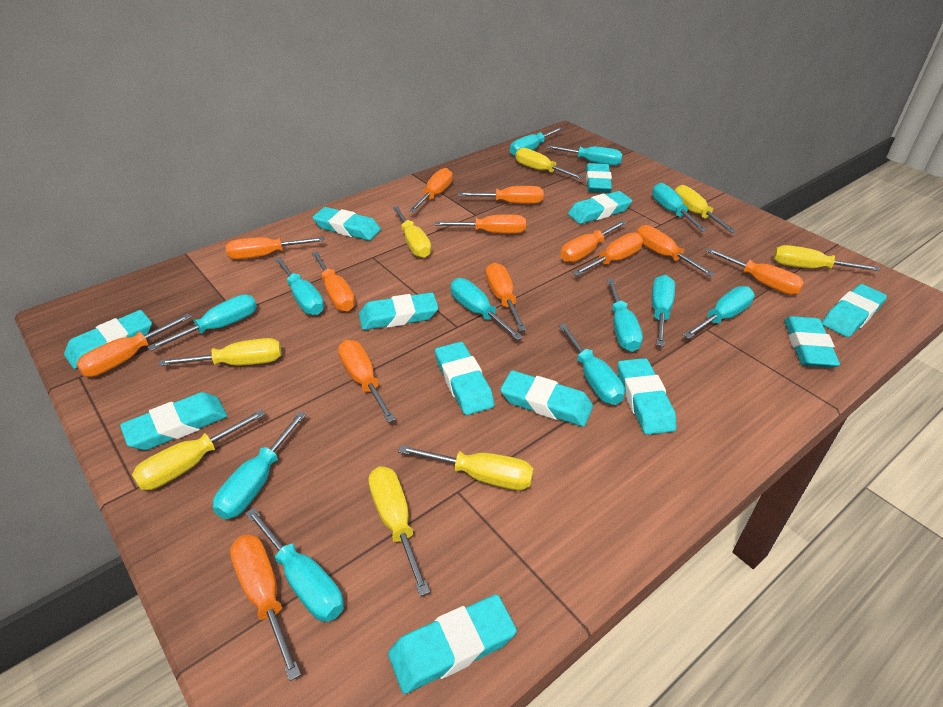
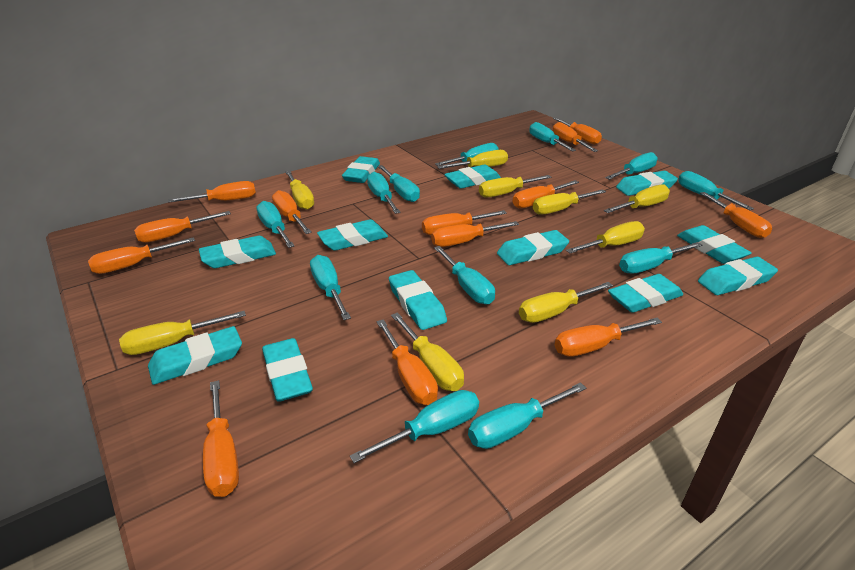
yellow screwdriver: 8 -> 9

